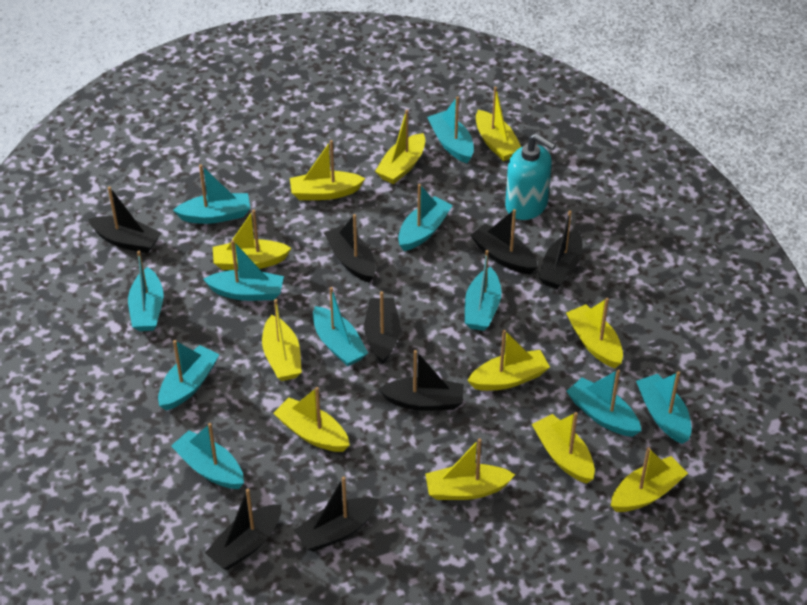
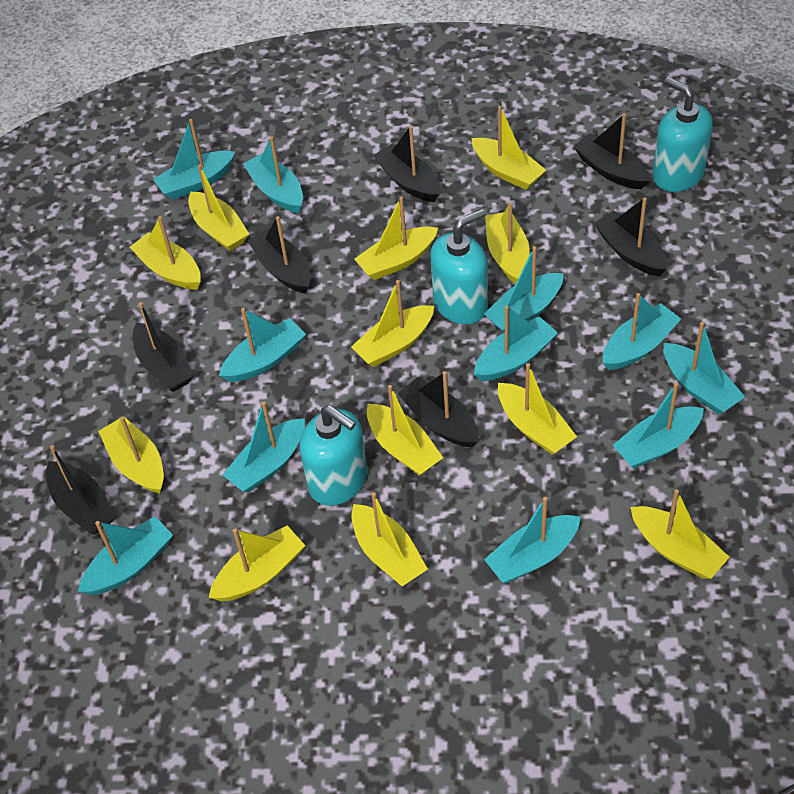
black boat: 8 -> 7
turquoise soap dispenser: 1 -> 3
yellow boat: 11 -> 12

